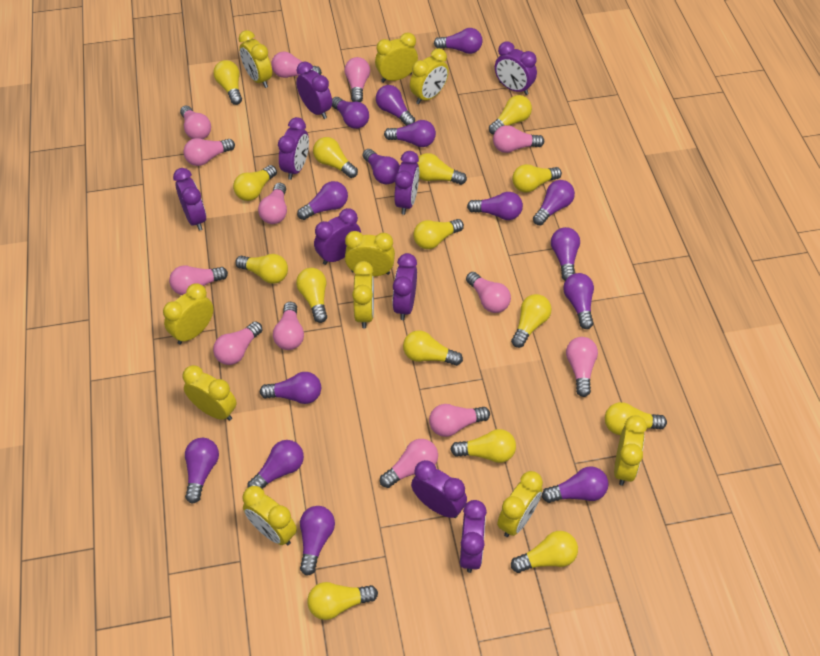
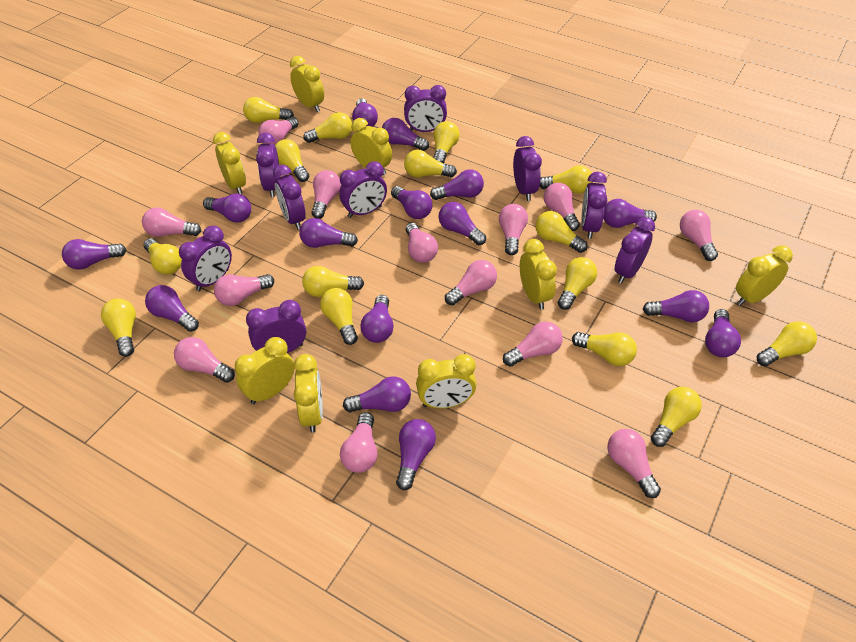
yellow clock: 10 -> 8

